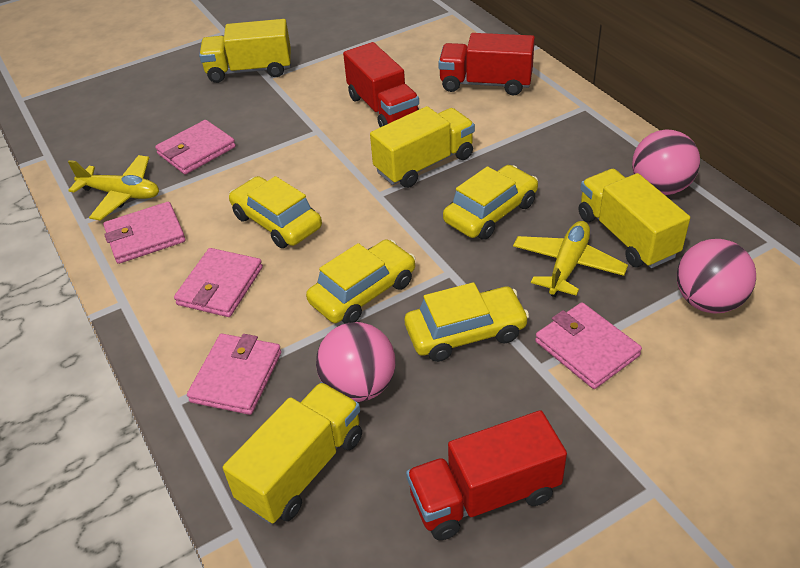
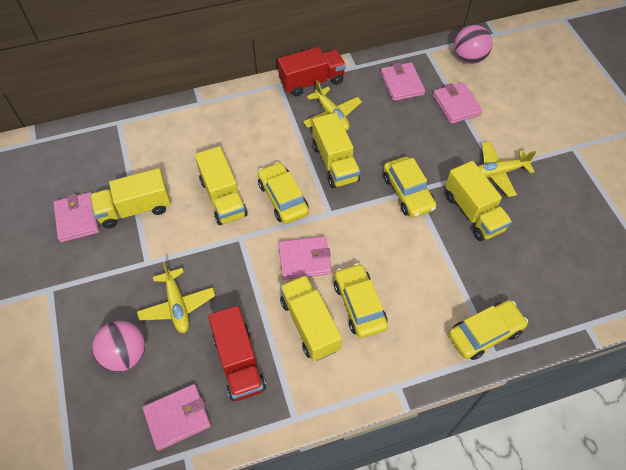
pink ball: 3 -> 2
red truck: 3 -> 2
yellow plane: 2 -> 3
yellow truck: 4 -> 5

